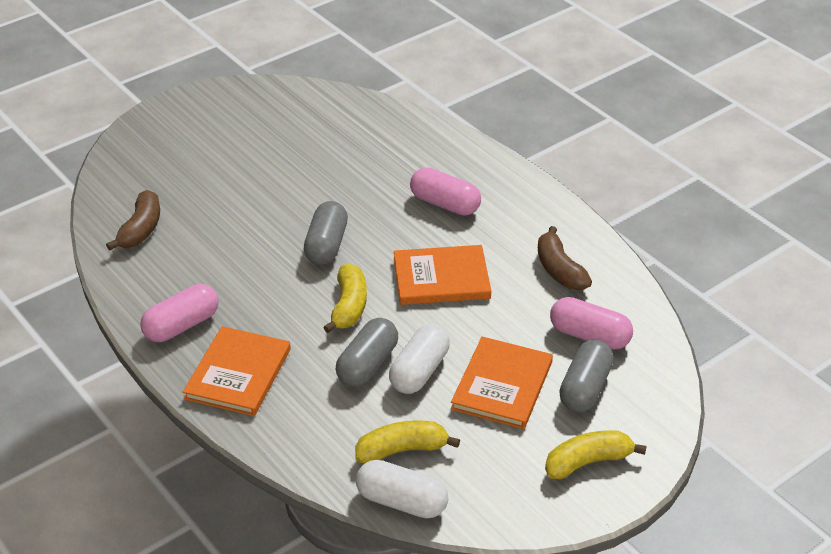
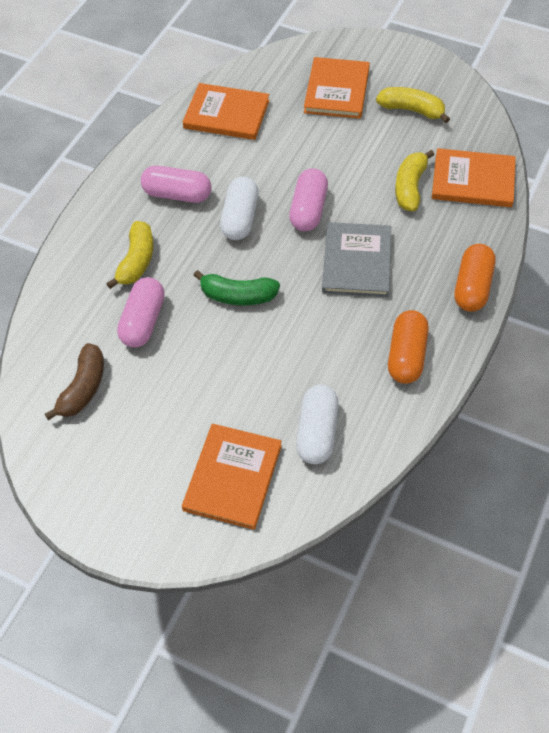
brown banana: 2 -> 1
green banana: 0 -> 1
grey book: 0 -> 1
grey capsule: 3 -> 0
orange book: 3 -> 4
orange capsule: 0 -> 2

